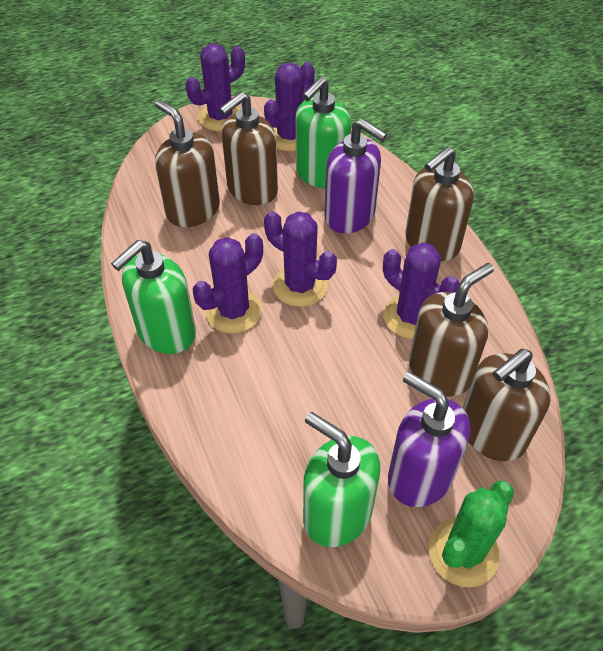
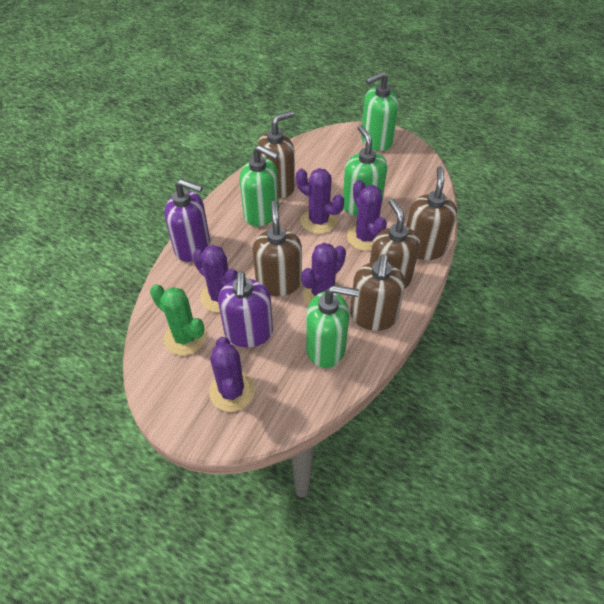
green soap dispenser: 3 -> 4

